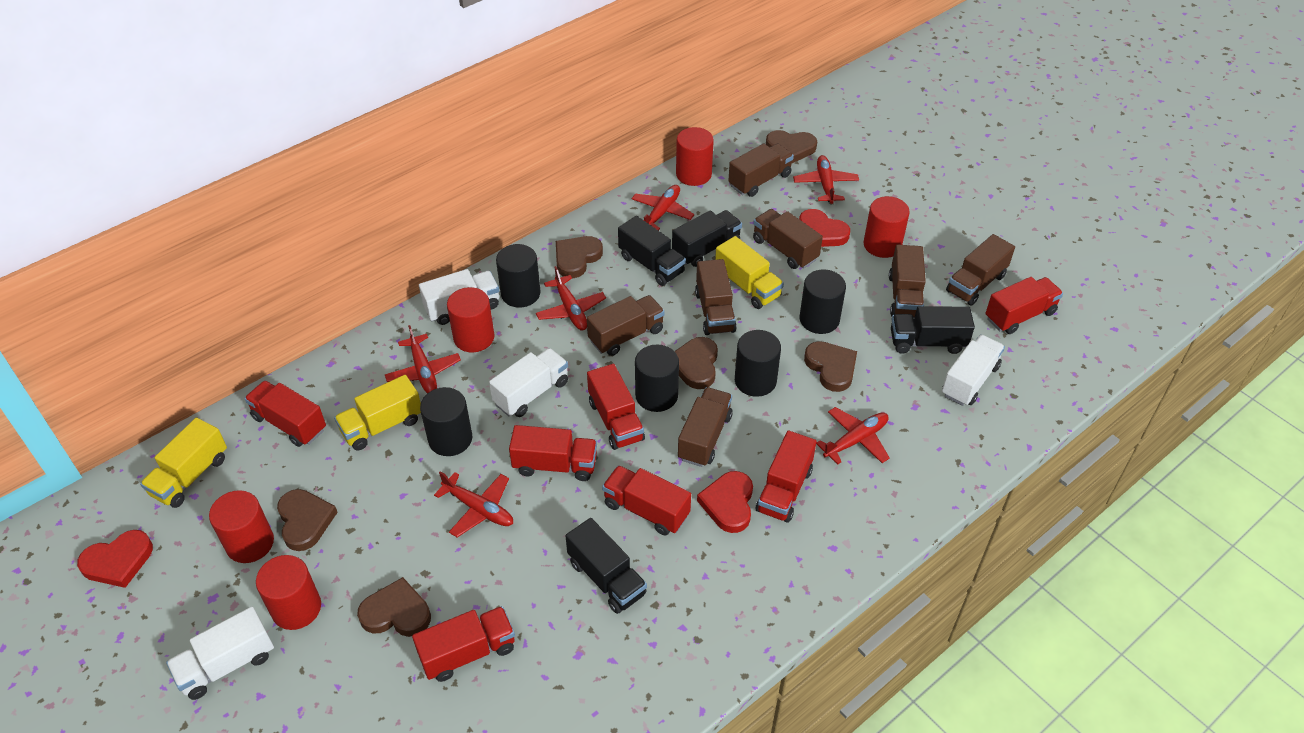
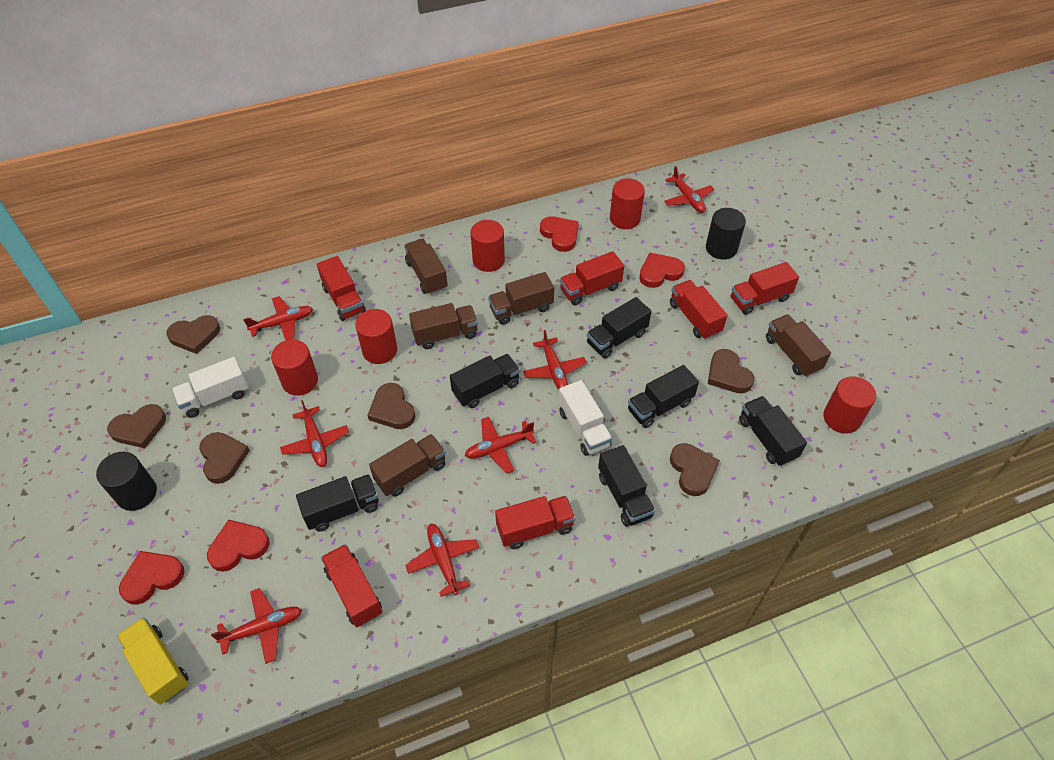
black cylinder: 5 -> 2
black truck: 4 -> 6
brown truck: 7 -> 5
red heart: 3 -> 4
red plane: 6 -> 7
red truck: 7 -> 6
white truck: 4 -> 2
yellow truck: 3 -> 1

